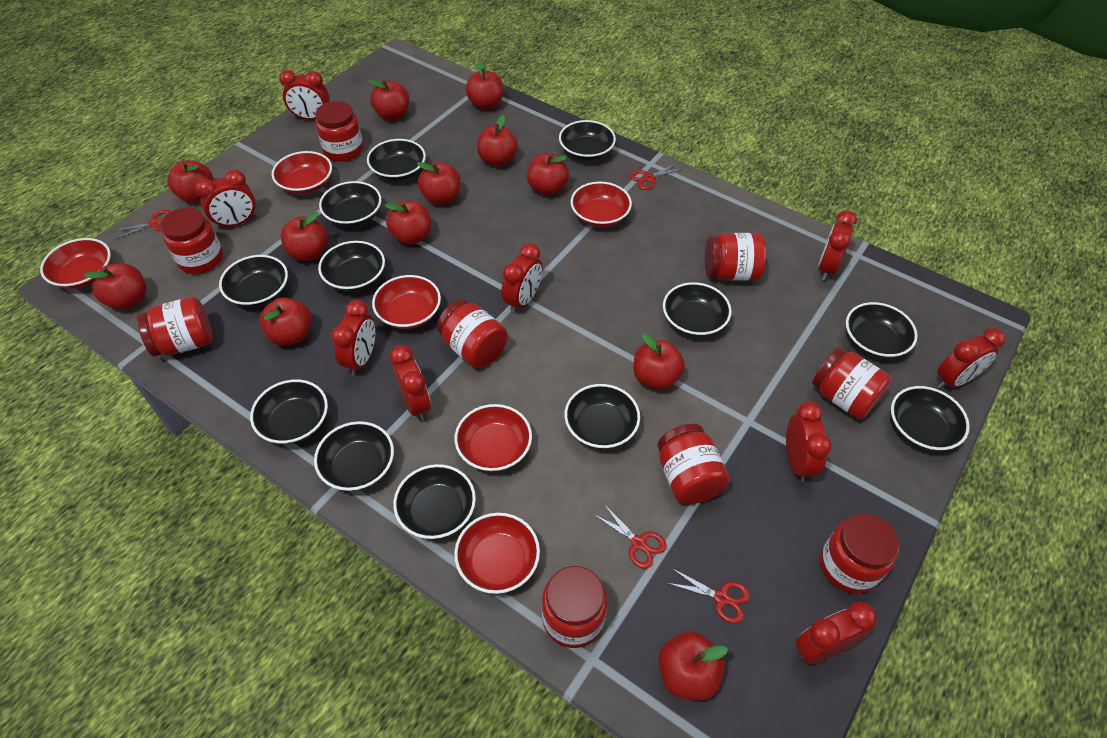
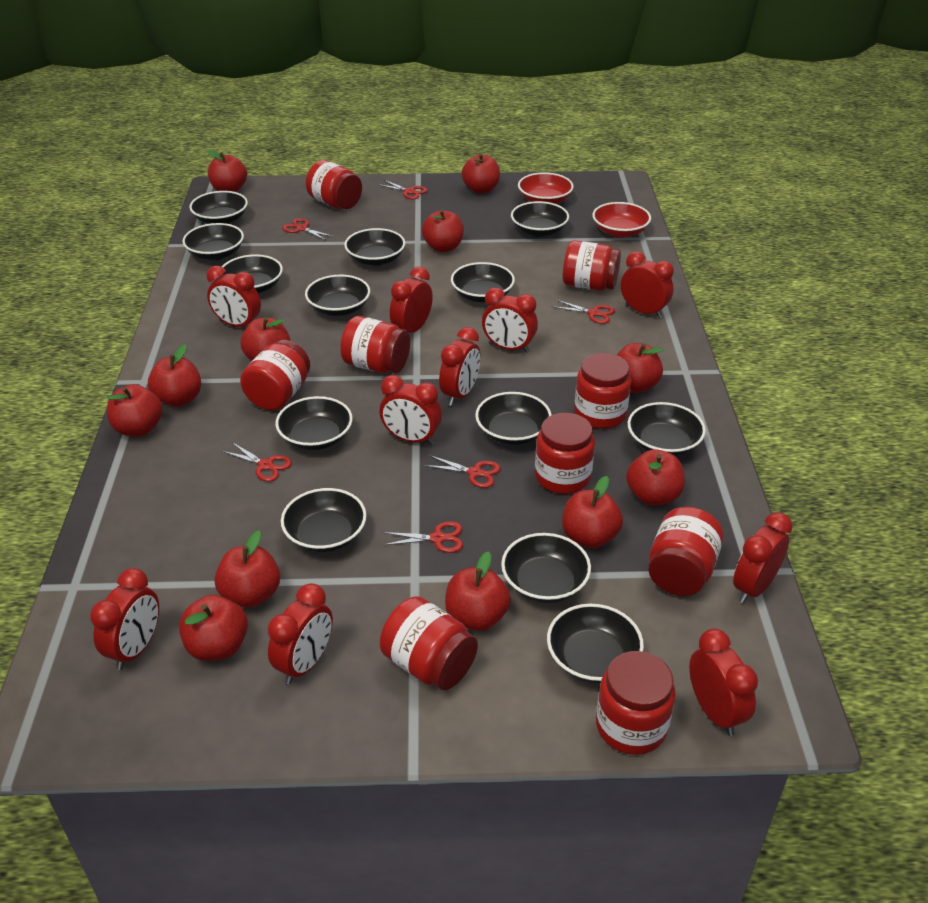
black bowl: 12 -> 13
red bowl: 6 -> 2
red clock: 9 -> 10
red scissors: 4 -> 6

